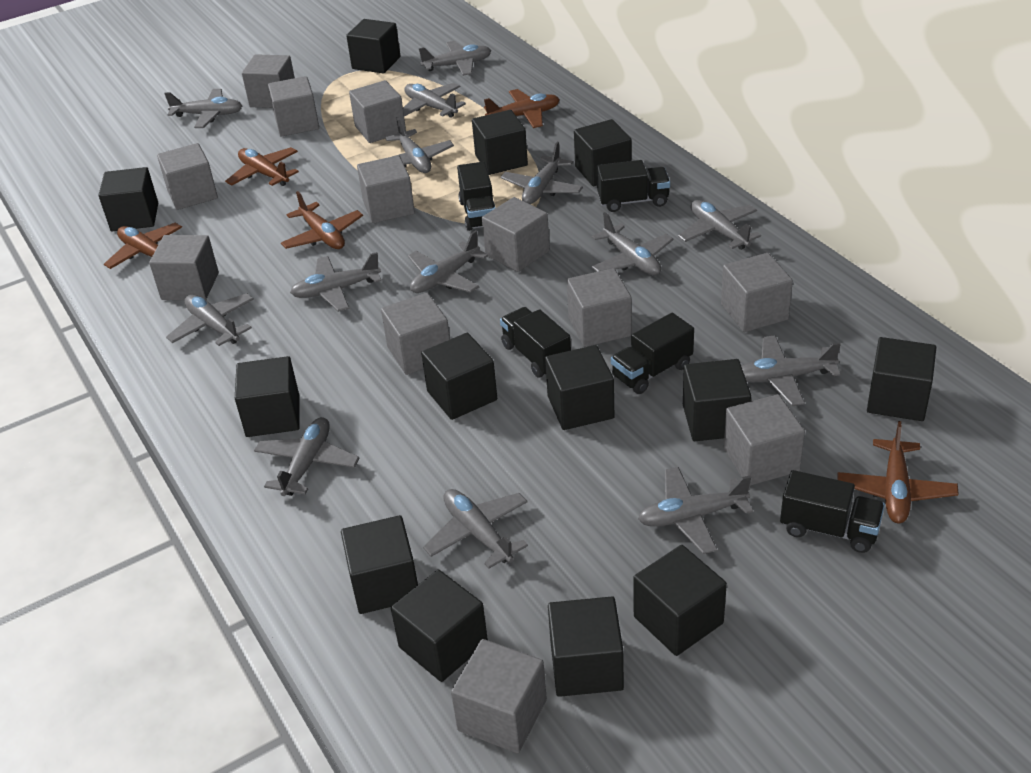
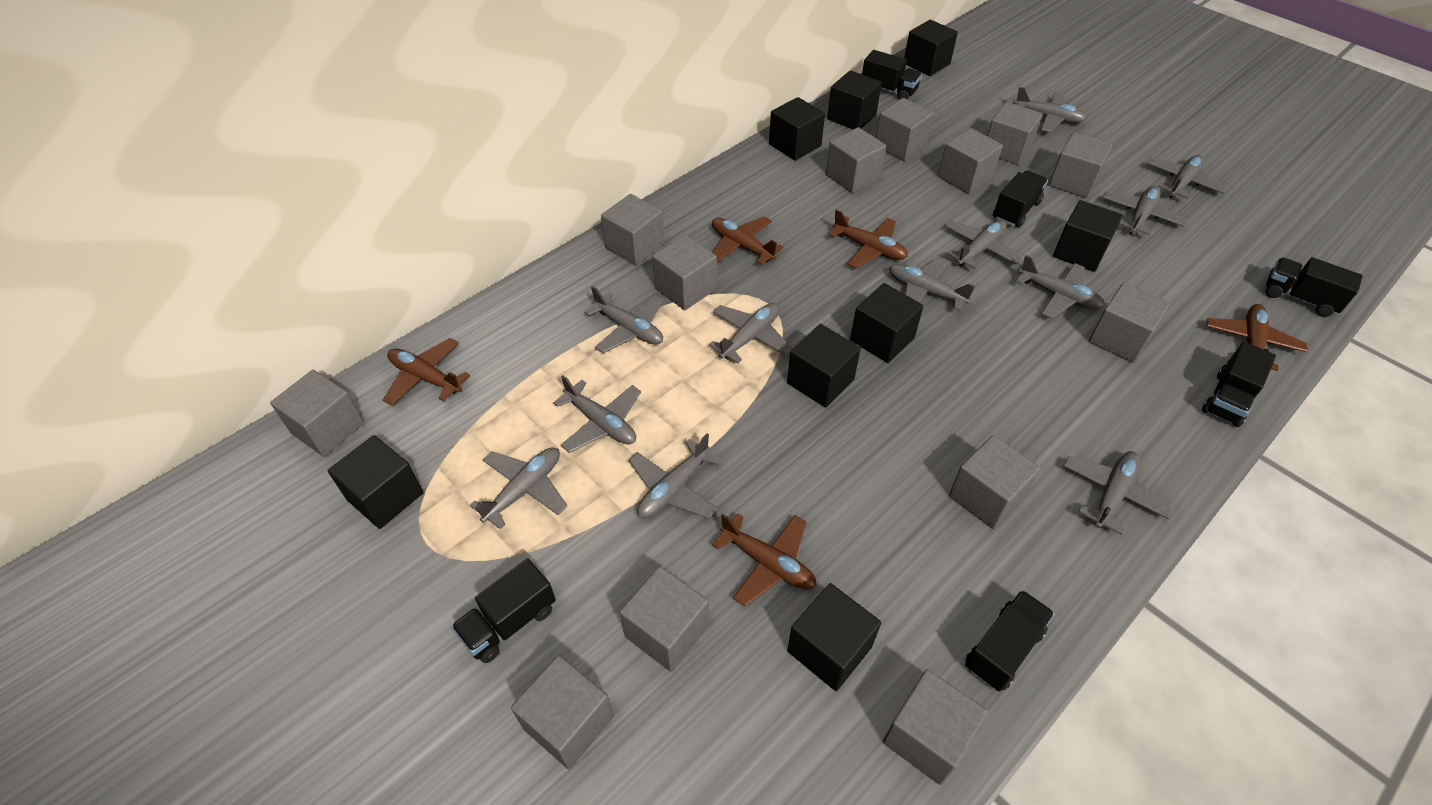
black cube: 13 -> 8
black truck: 5 -> 6
grey cube: 12 -> 13
grey plane: 14 -> 12

